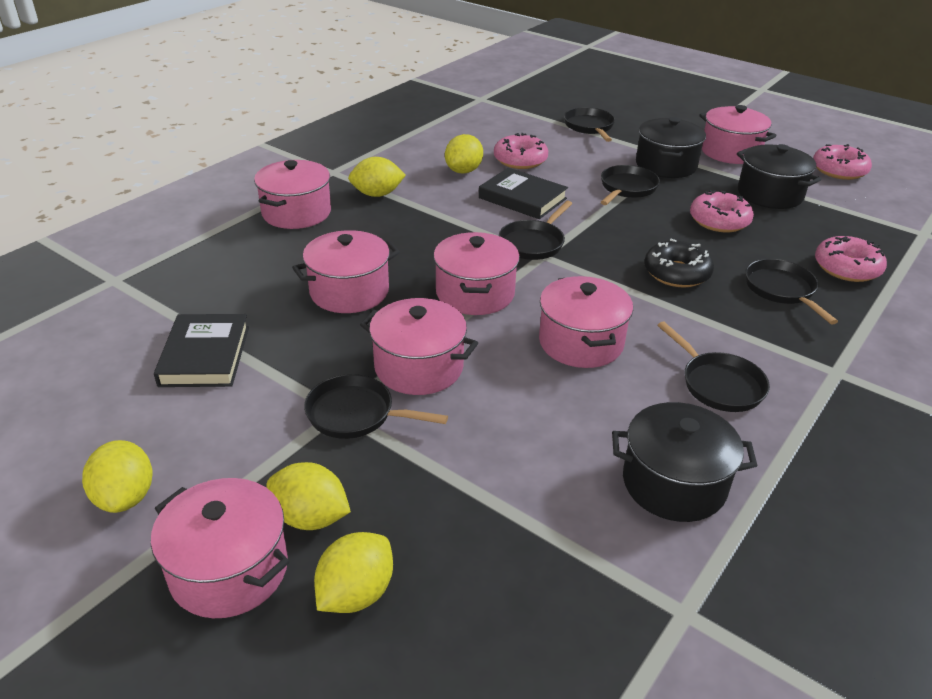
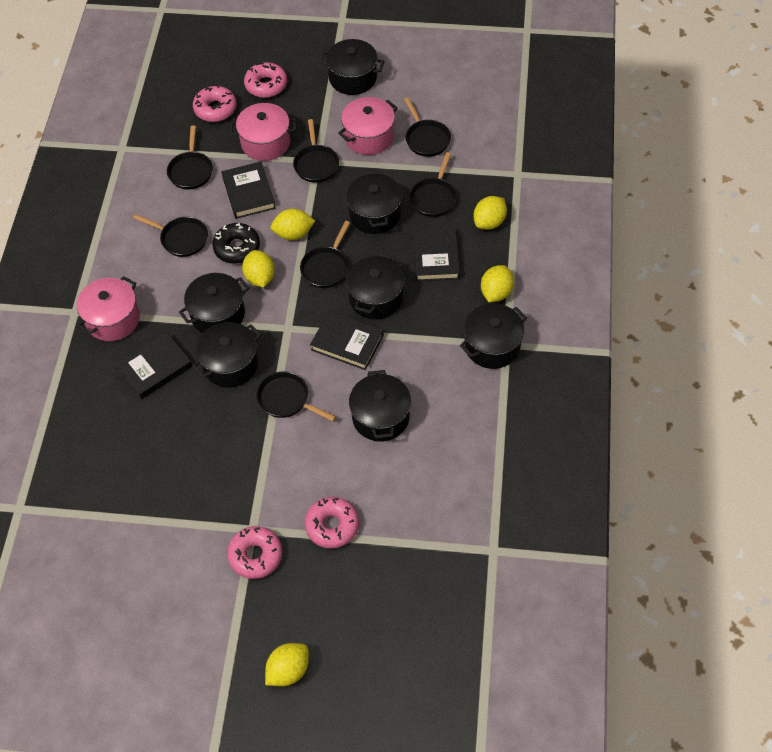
black book: 2 -> 4
black pan: 6 -> 7
black pot: 3 -> 7
pink pot: 7 -> 3

